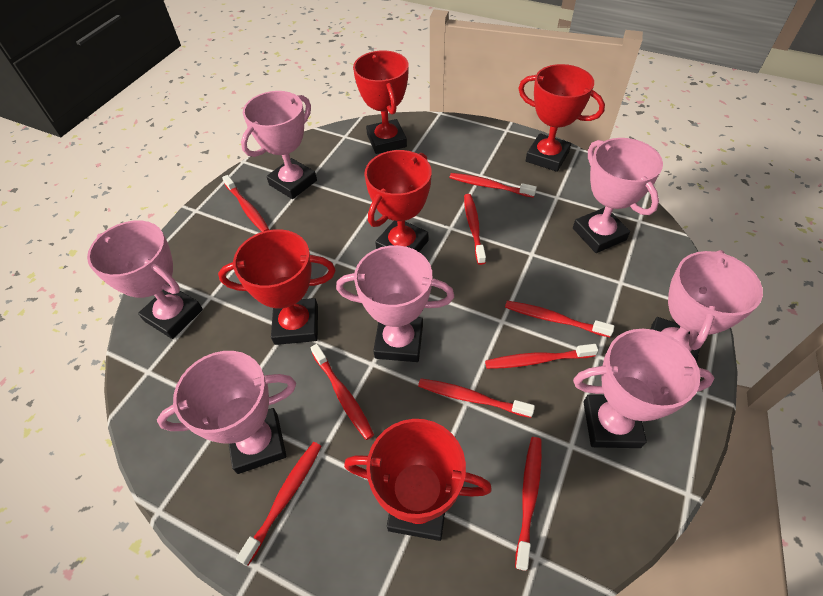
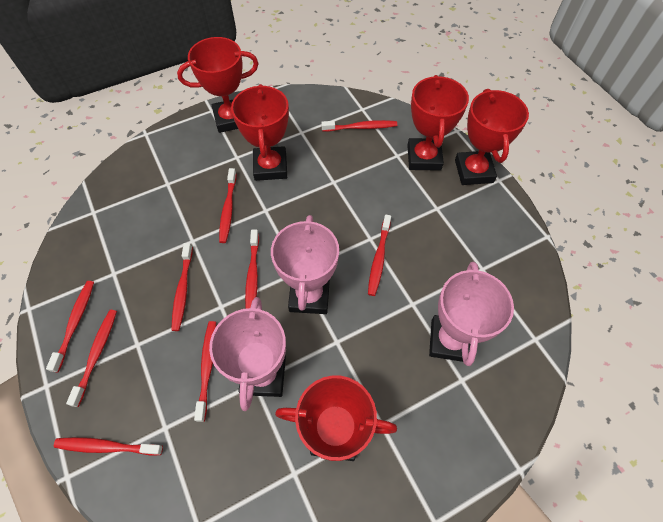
pink trophy: 7 -> 3

